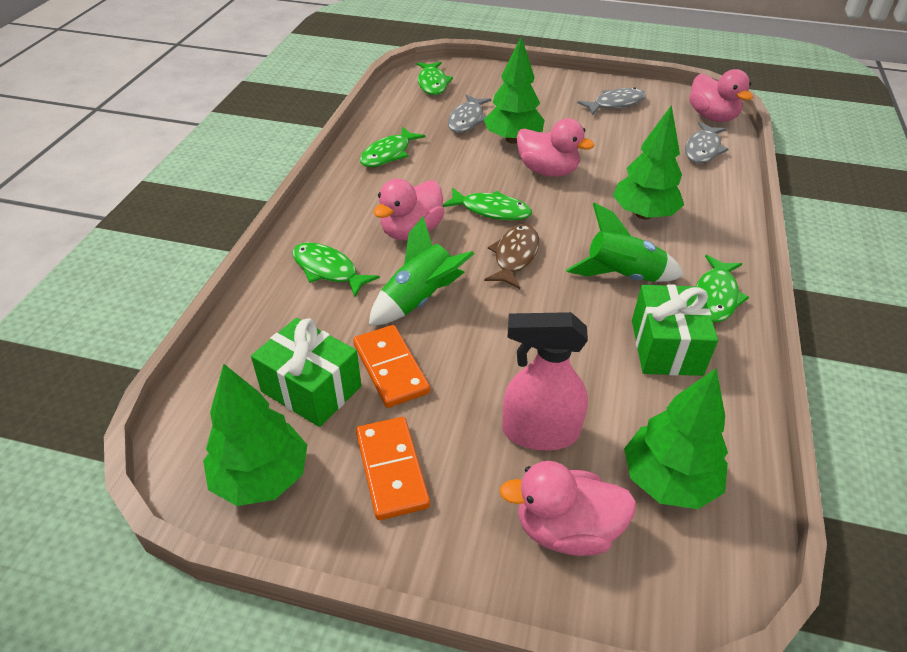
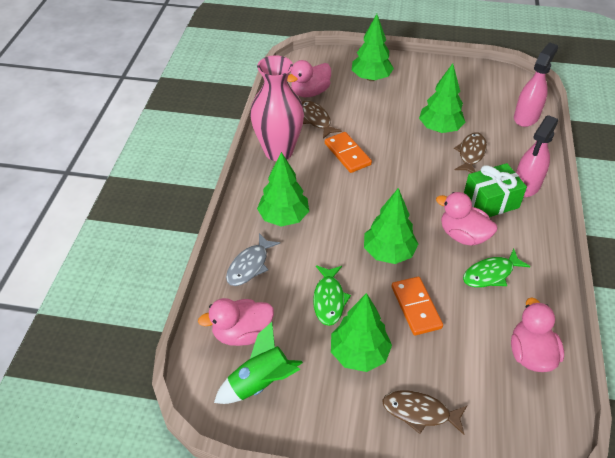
brown fish: 1 -> 3
green fish: 5 -> 2
green gift: 2 -> 1
green rocket: 2 -> 1
green tree: 4 -> 5
grey fish: 3 -> 1
pink spray bottle: 1 -> 2
pink vase: 0 -> 1

